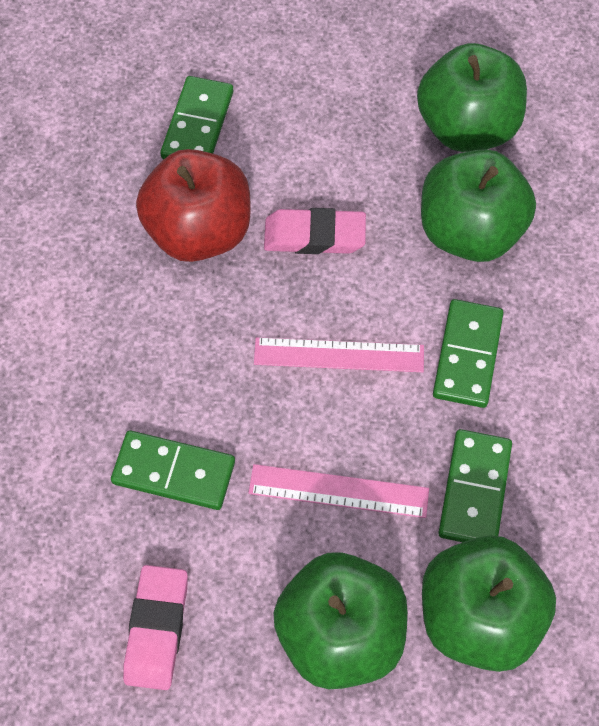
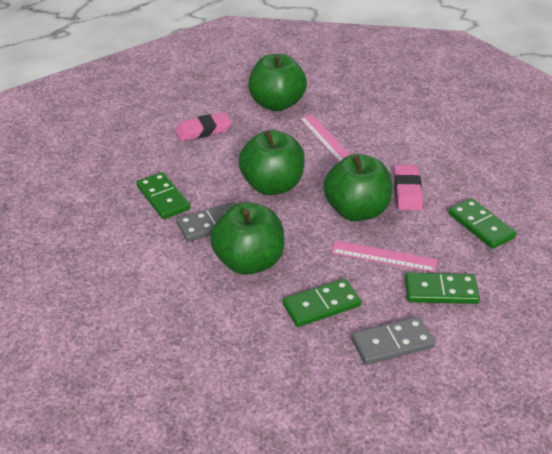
grey domino: 0 -> 2
red apple: 1 -> 0

